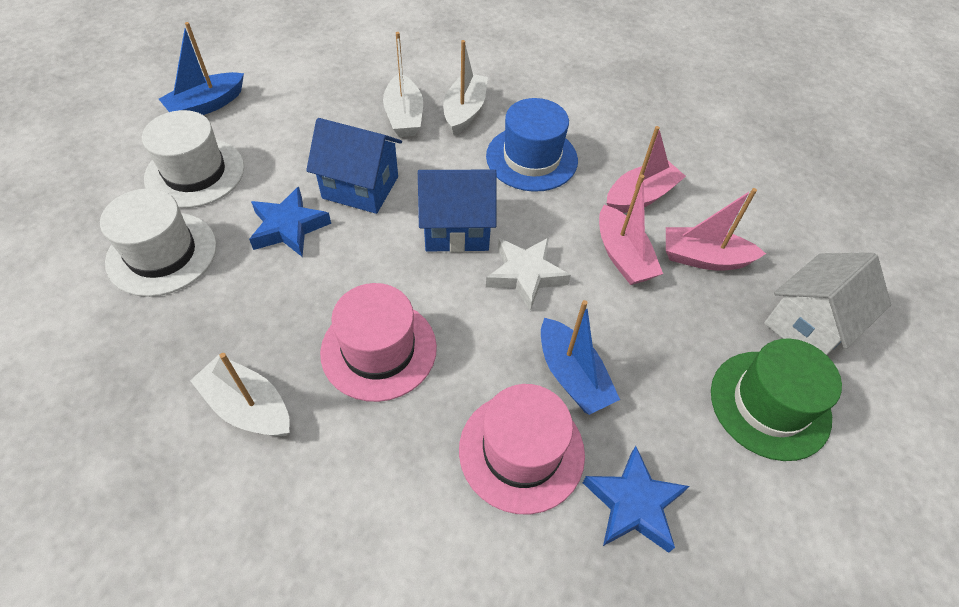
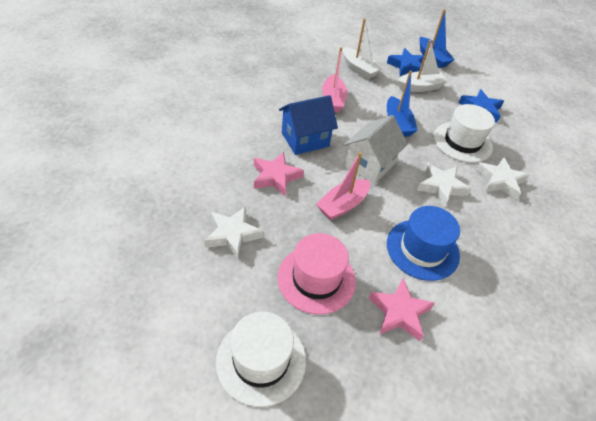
blue house: 2 -> 1
green hat: 1 -> 0
pink boat: 3 -> 2
pink hat: 2 -> 1
pink star: 0 -> 2
white boat: 3 -> 2
white star: 1 -> 3

